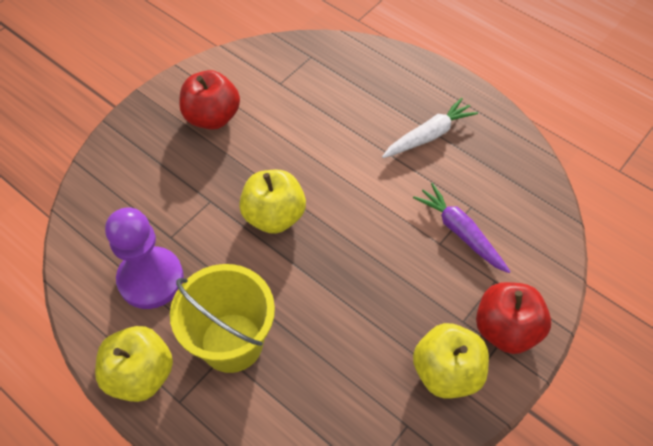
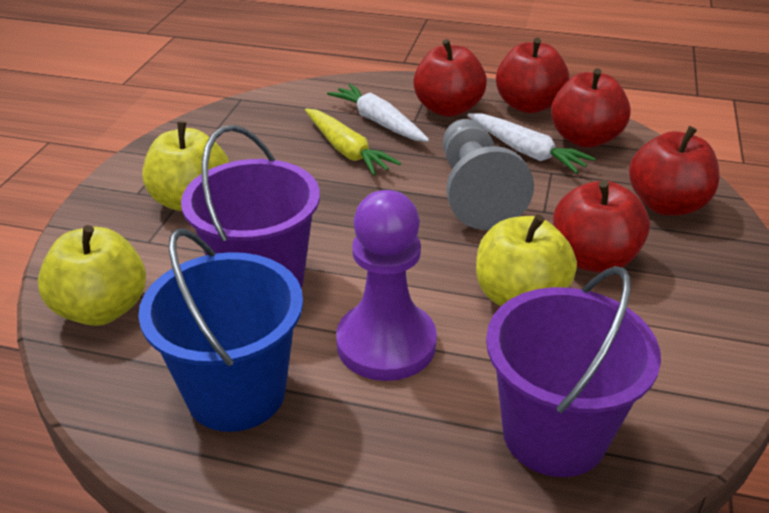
blue bucket: 0 -> 1
grey pawn: 0 -> 1
purple bucket: 0 -> 2
purple carrot: 1 -> 0
red apple: 2 -> 5
white carrot: 1 -> 2
yellow bucket: 1 -> 0
yellow carrot: 0 -> 1

